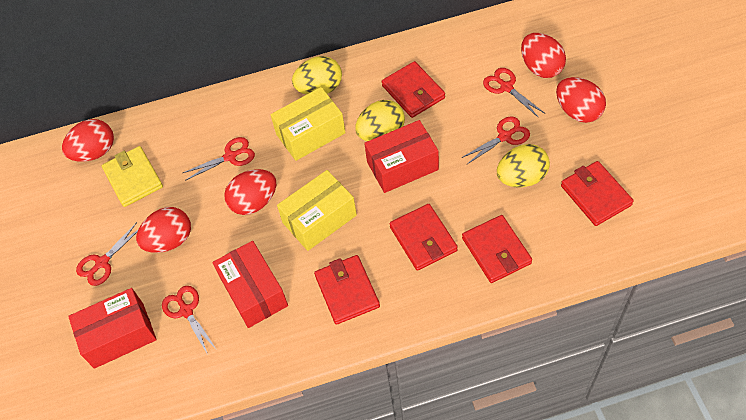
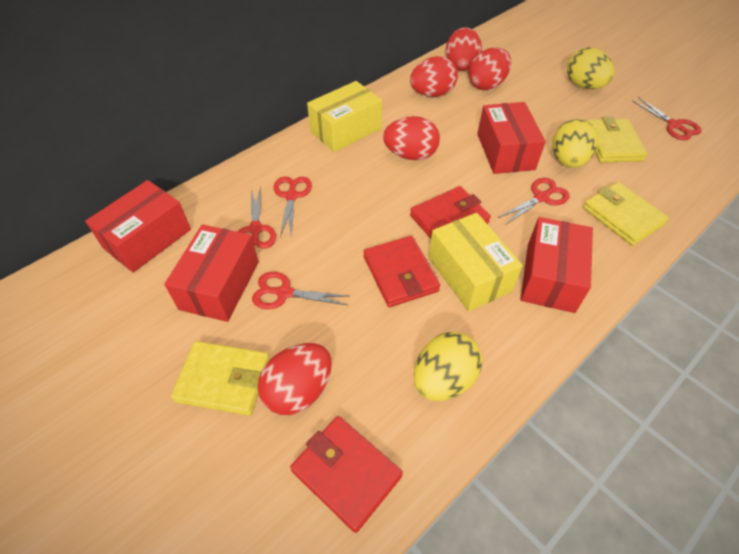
red box: 3 -> 4
red wallet: 5 -> 3
yellow wallet: 1 -> 3

